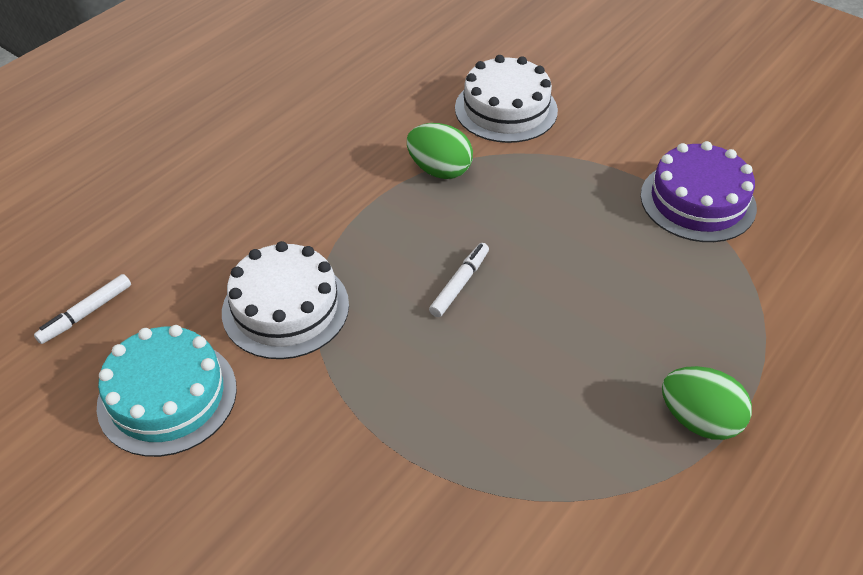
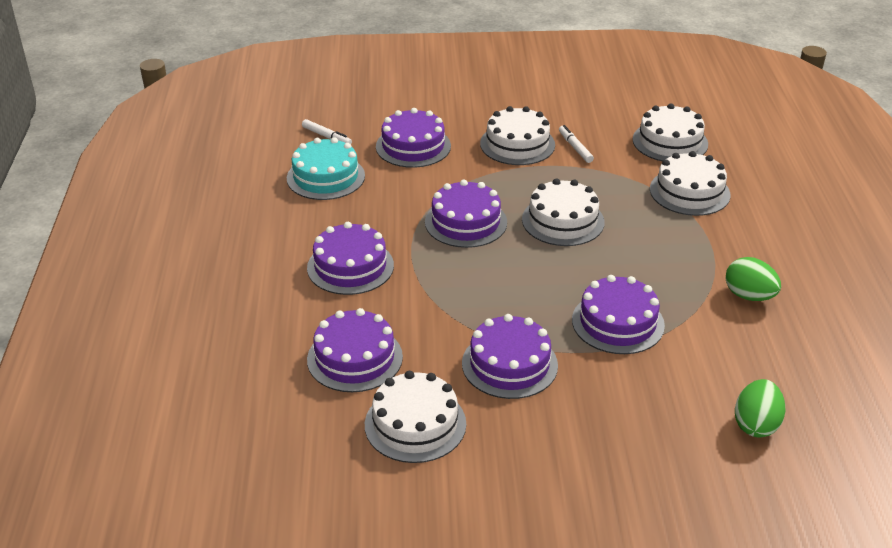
purple cake: 1 -> 6
white cake: 2 -> 5

